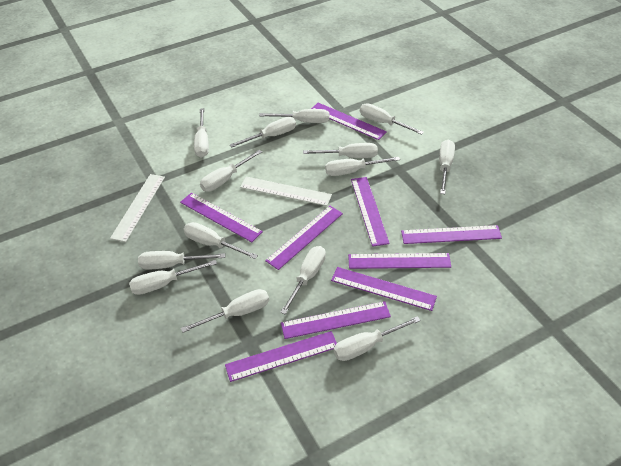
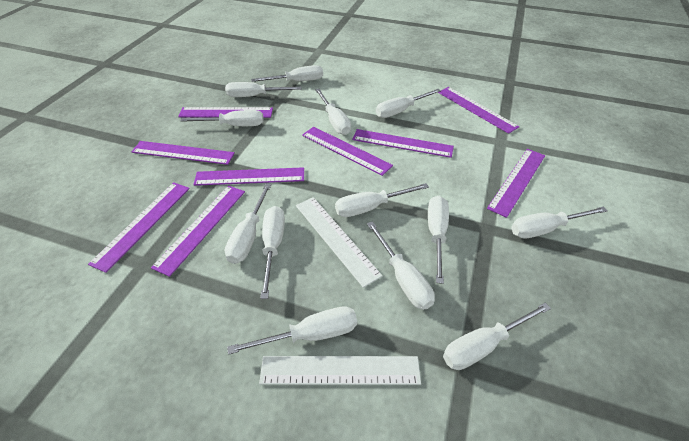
white screwdriver: 14 -> 13

